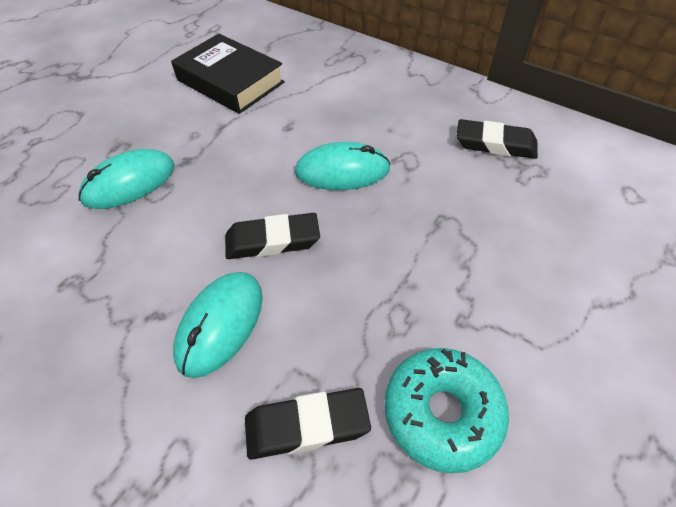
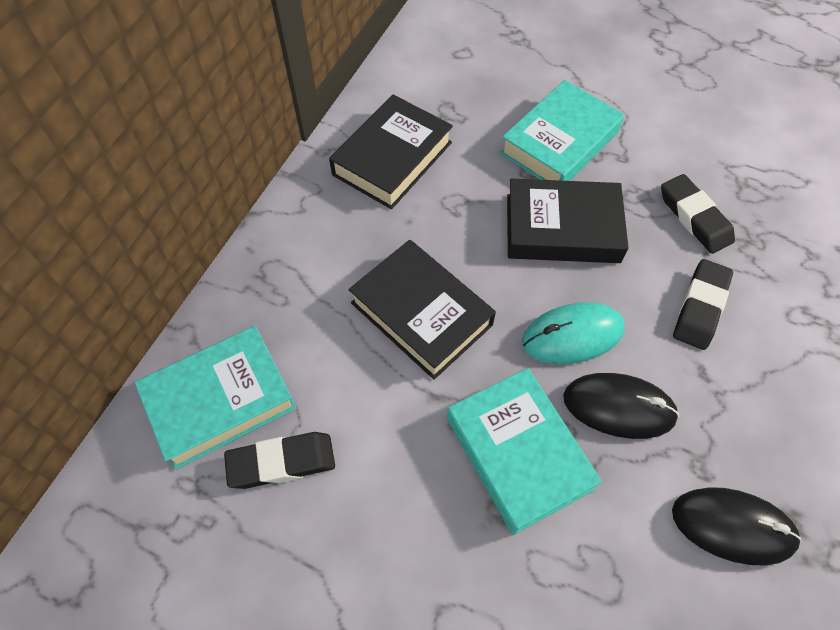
black book: 1 -> 3
black mouse: 0 -> 2
turquoise book: 0 -> 3
turquoise donut: 1 -> 0
turquoise mouse: 3 -> 1

